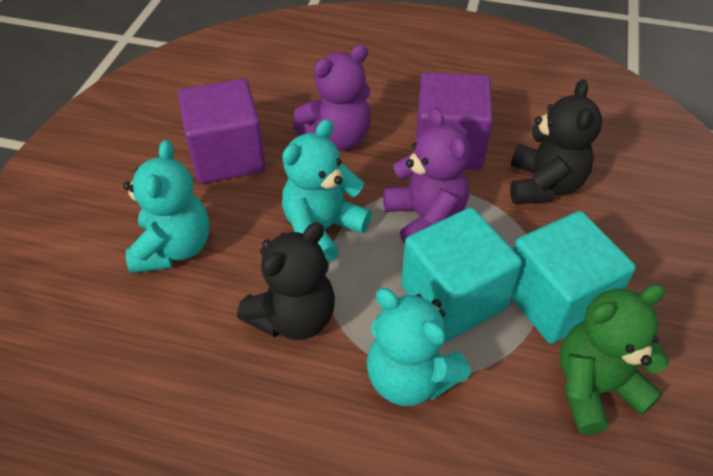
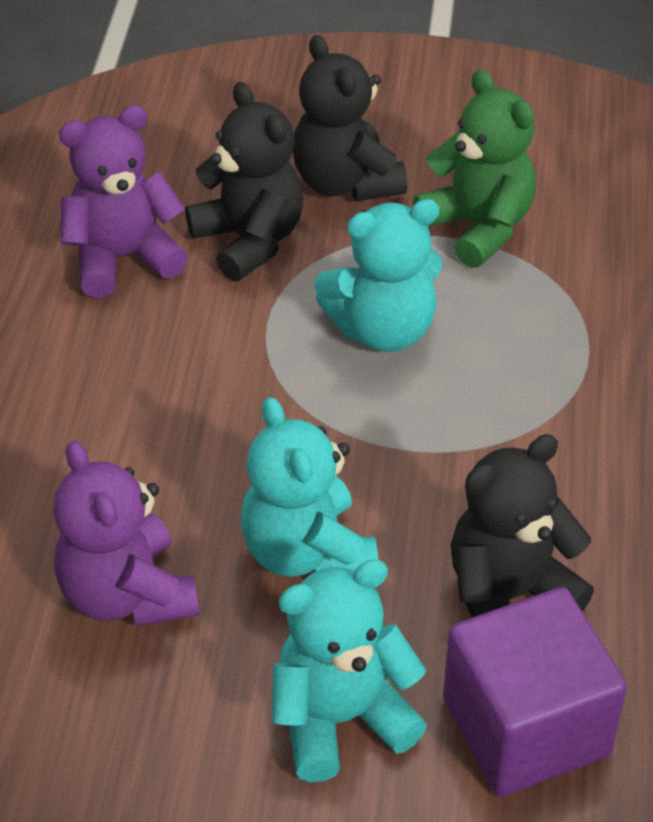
black teddy bear: 2 -> 3
purple cube: 2 -> 1
turquoise cube: 2 -> 0

